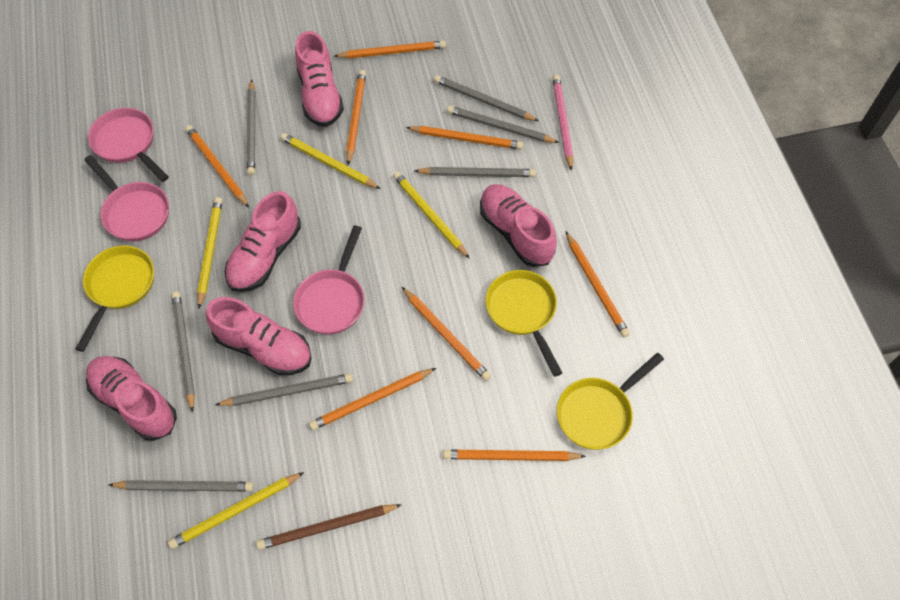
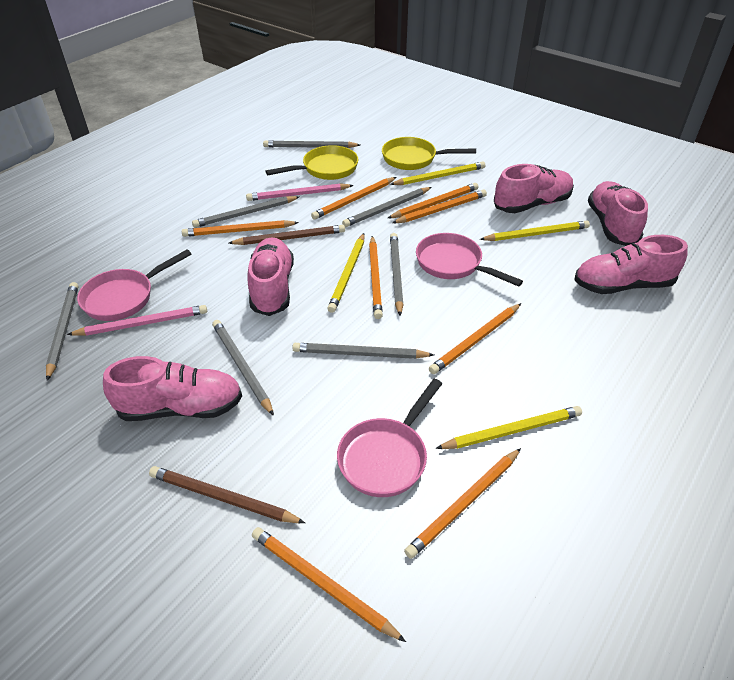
brown pencil: 1 -> 2
pink pencil: 1 -> 2
yellow pan: 3 -> 2

